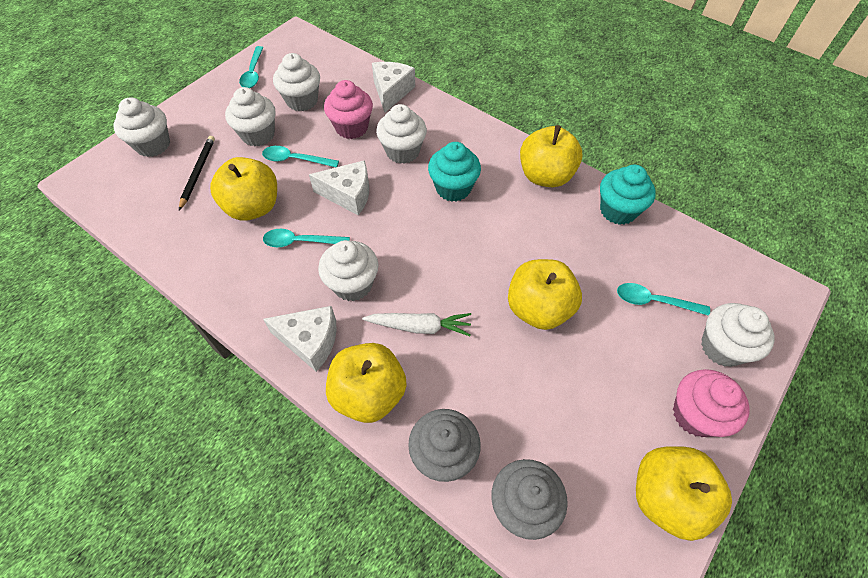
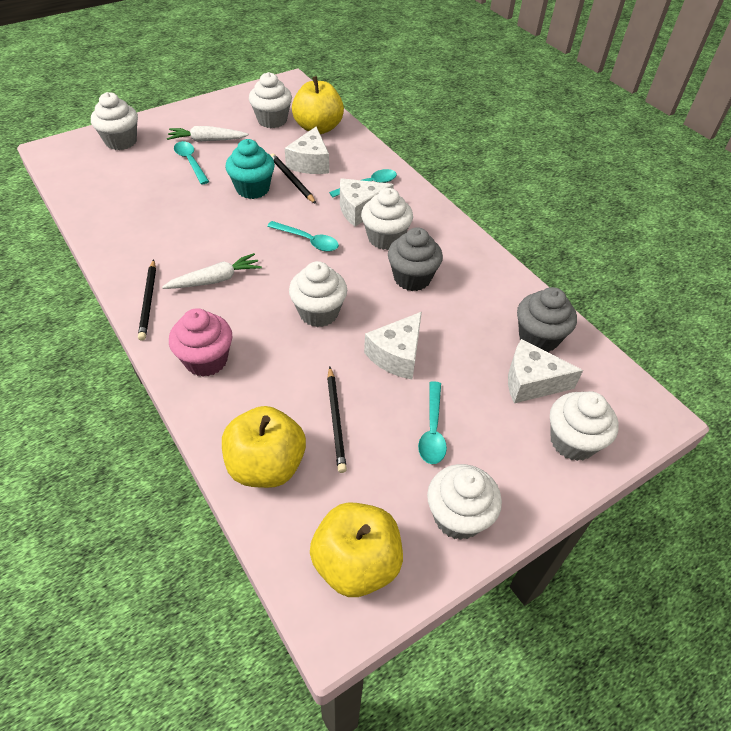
black pencil: 1 -> 3
pink cupcake: 2 -> 1
turquoise cupcake: 2 -> 1
white carrot: 1 -> 2
white cheese: 3 -> 4
yellow apple: 5 -> 3

